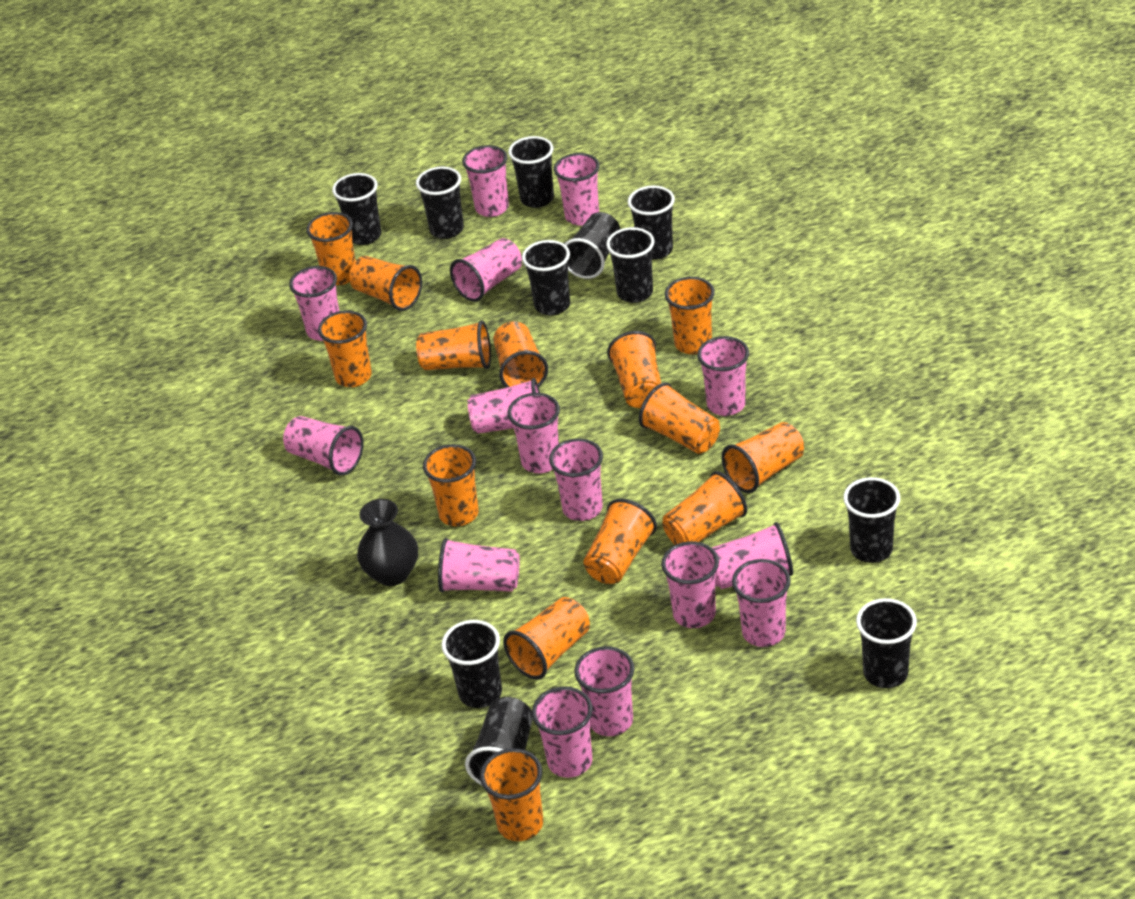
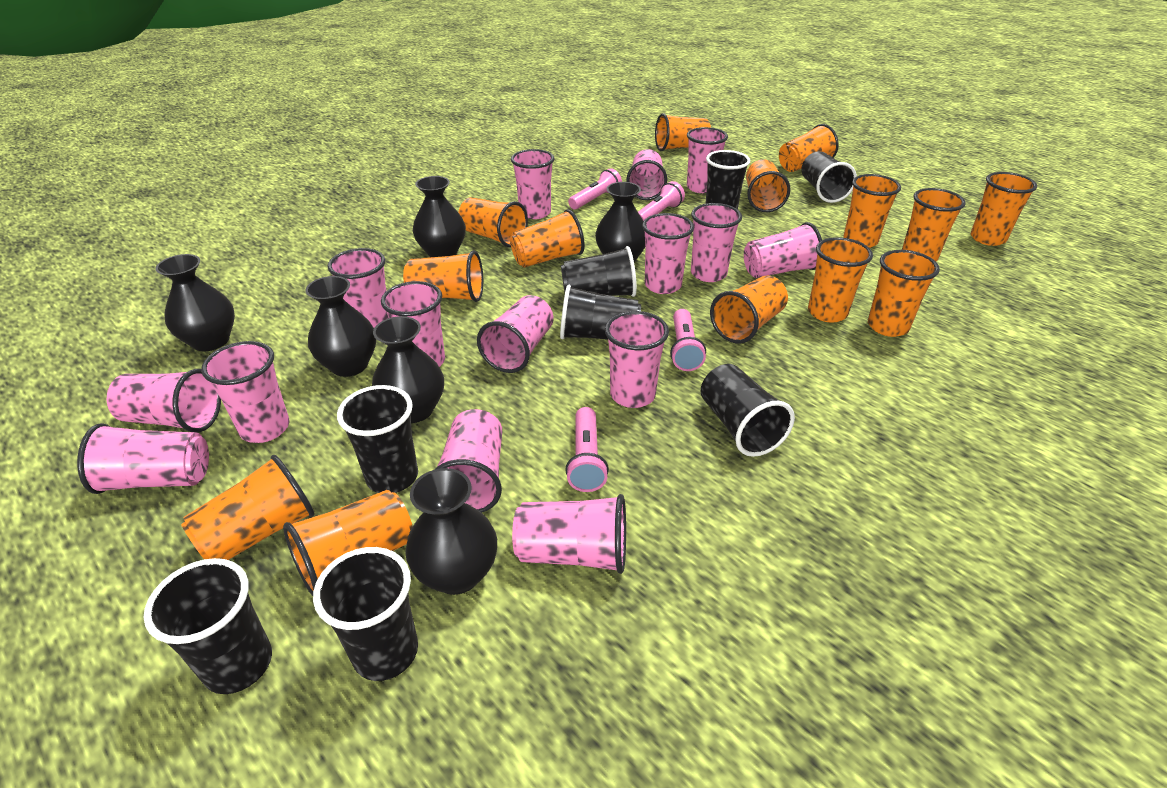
black cup: 11 -> 8
black vase: 1 -> 6
pink flashlight: 0 -> 4

